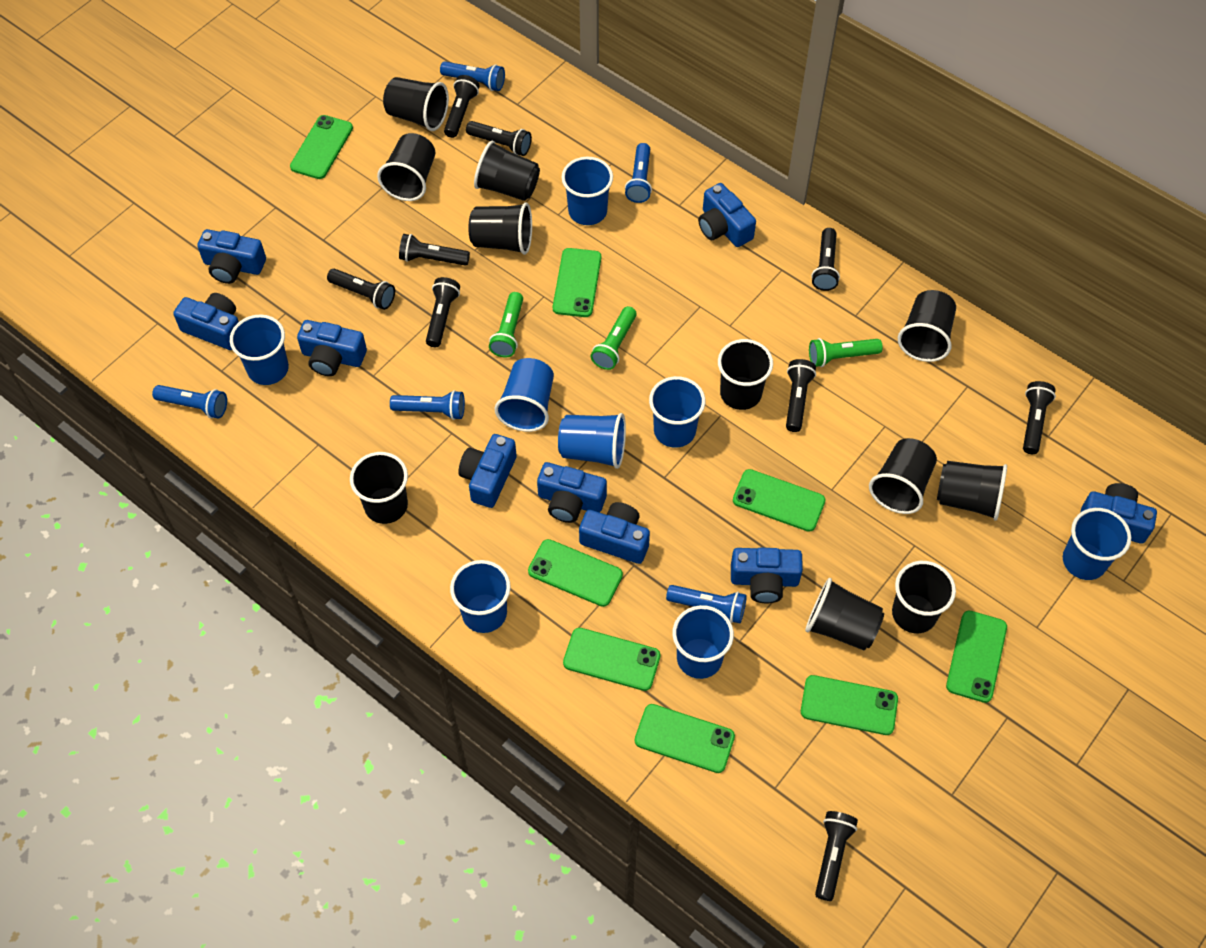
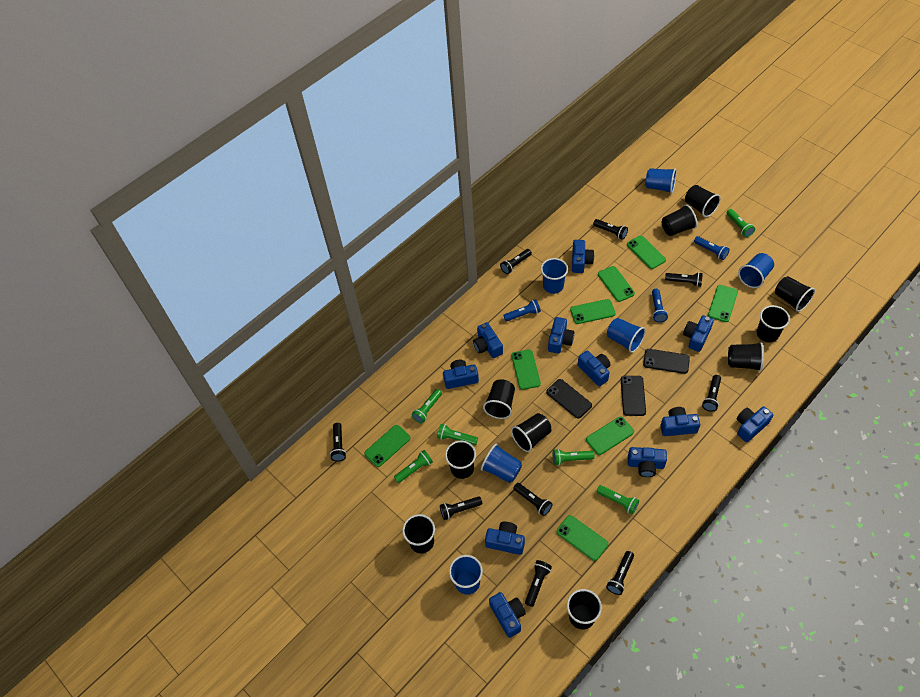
black cup: 11 -> 10
black phone: 0 -> 3
blue camera: 9 -> 11
blue cup: 8 -> 6
blue flashlight: 5 -> 3
green flashlight: 3 -> 6

